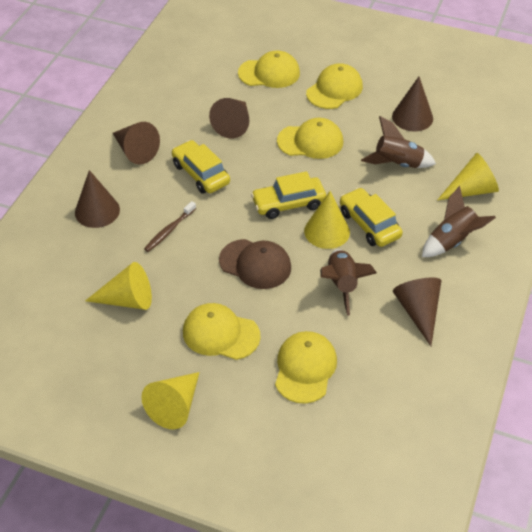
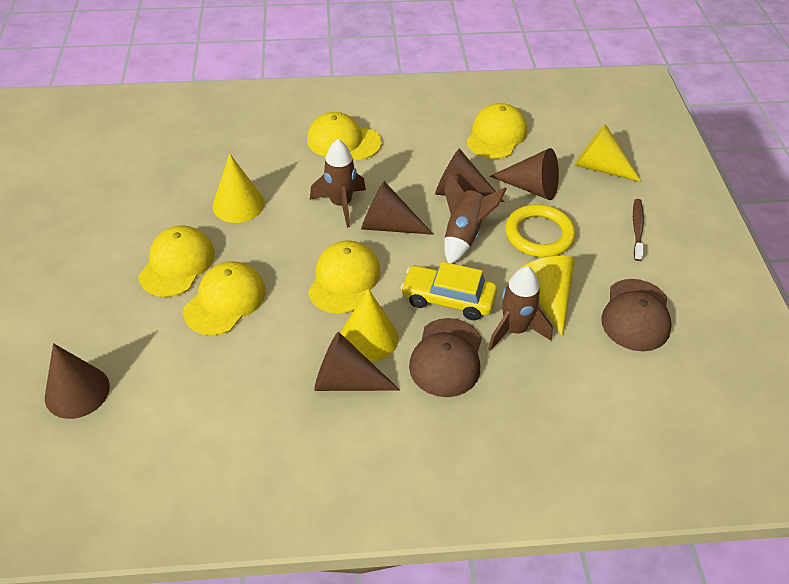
brown cap: 1 -> 2
yellow car: 3 -> 1
yellow ring: 0 -> 1

